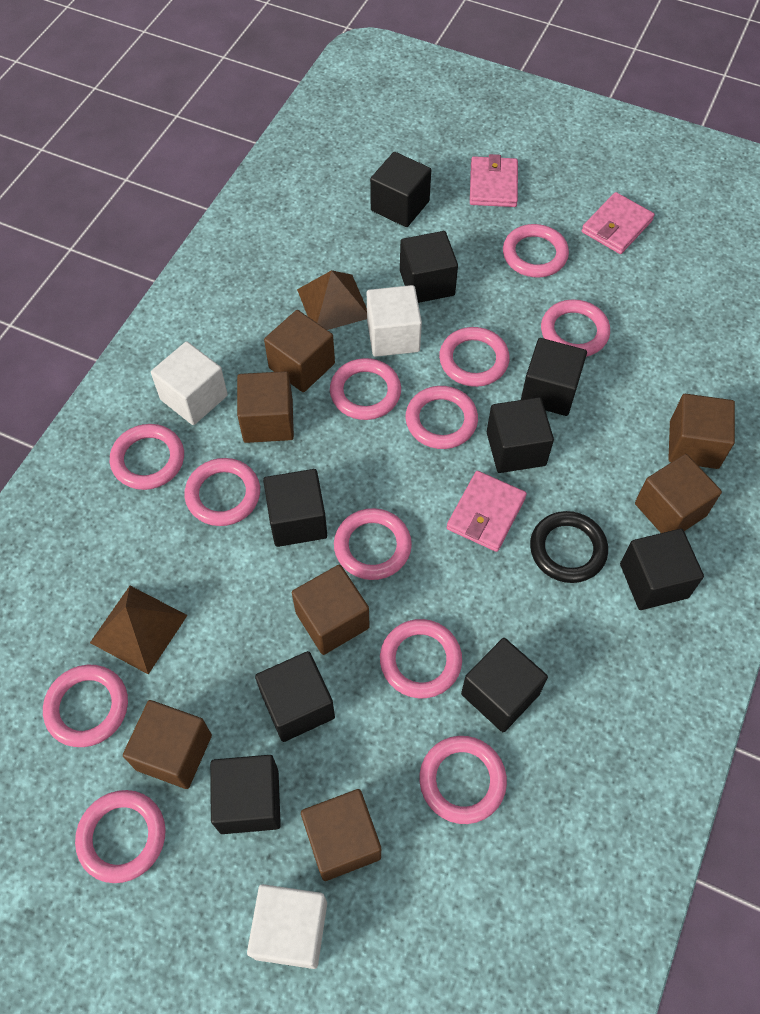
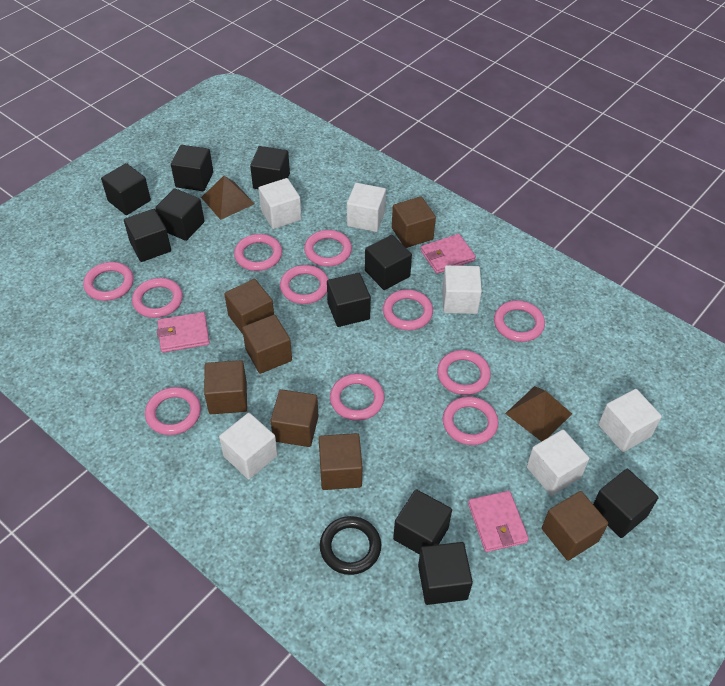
black cube: 9 -> 10
pink ring: 12 -> 11
white cube: 3 -> 6

